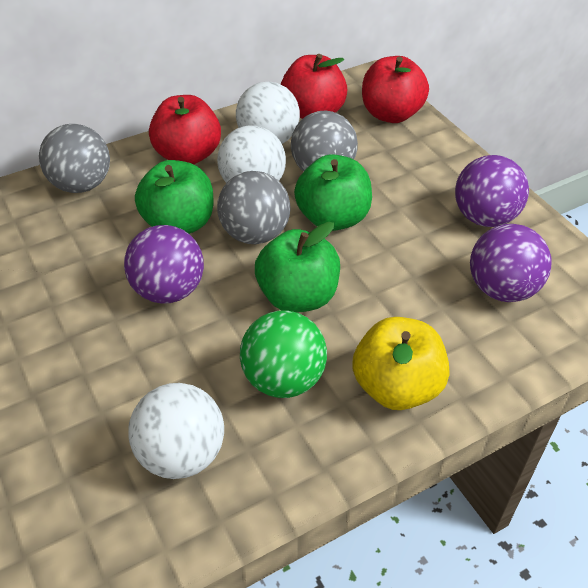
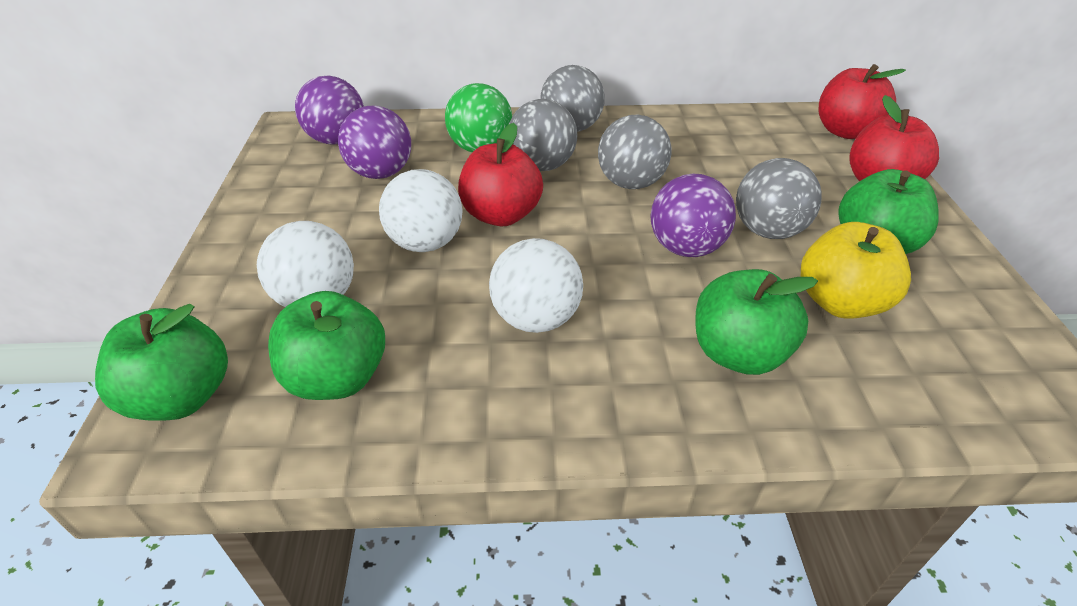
green apple: 3 -> 4
grey ball: 3 -> 4

